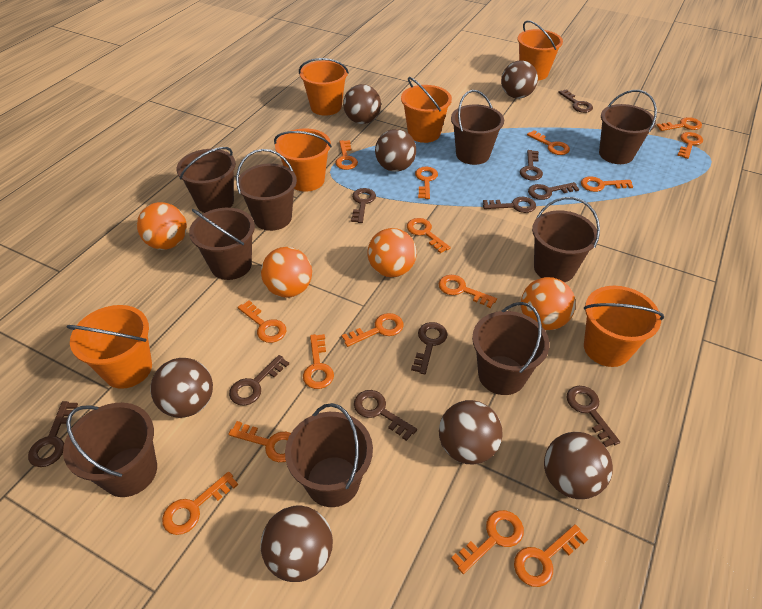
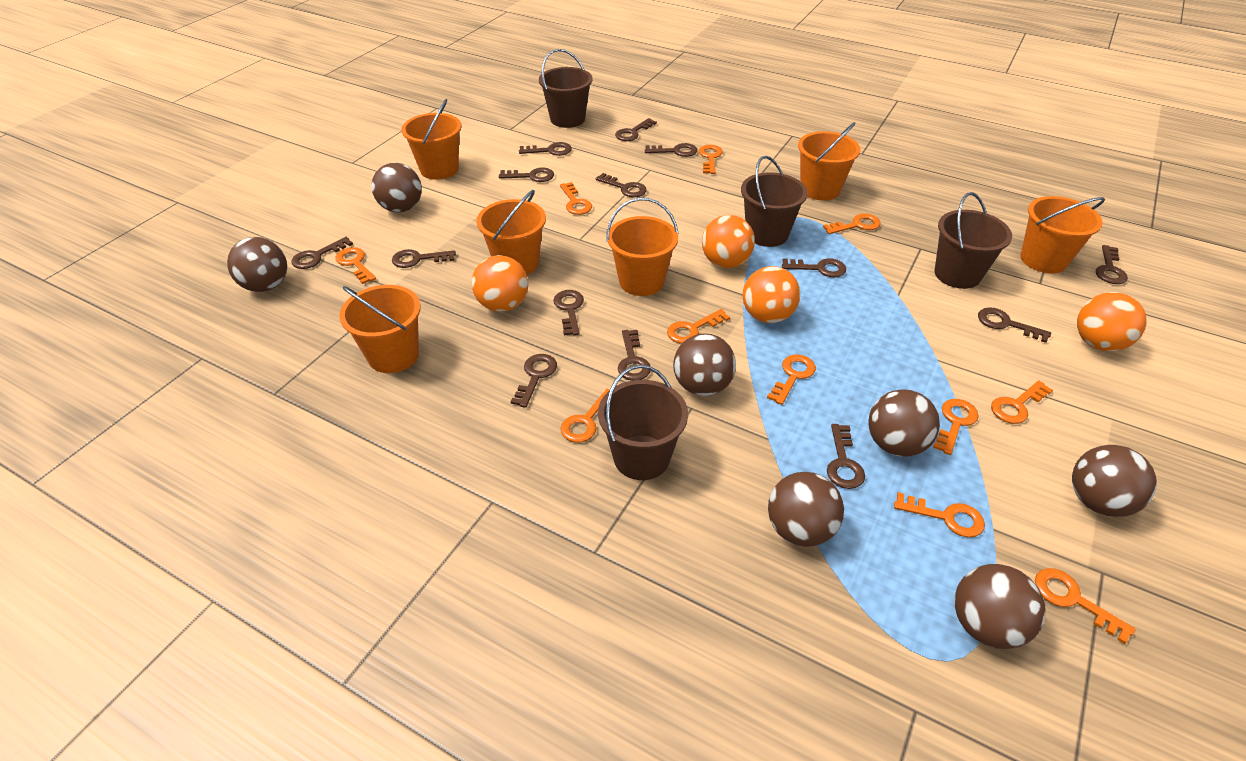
brown bucket: 9 -> 4
brown key: 10 -> 14
orange key: 15 -> 11

